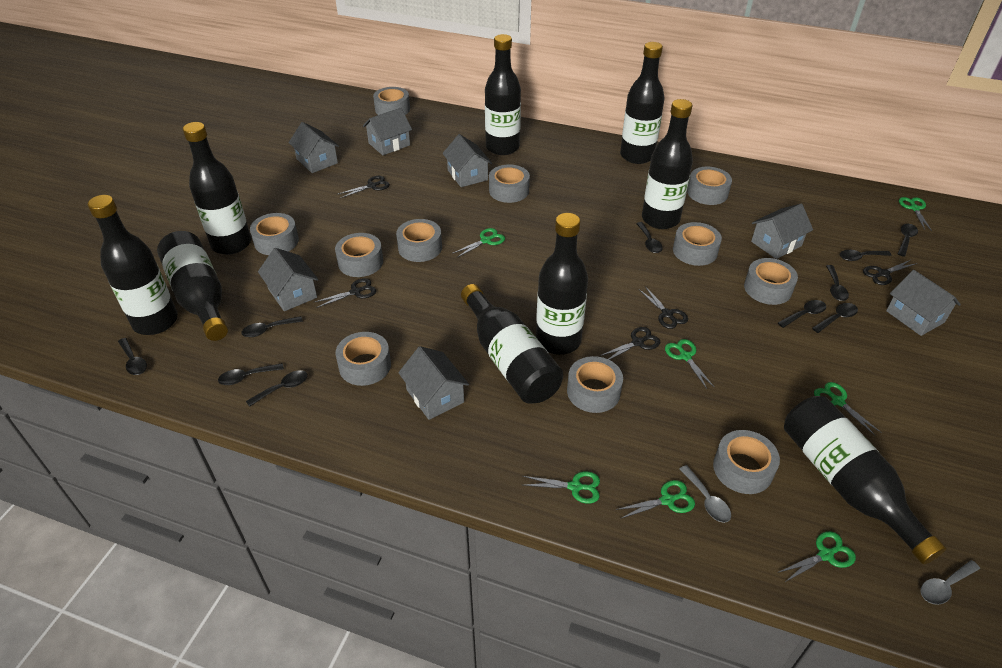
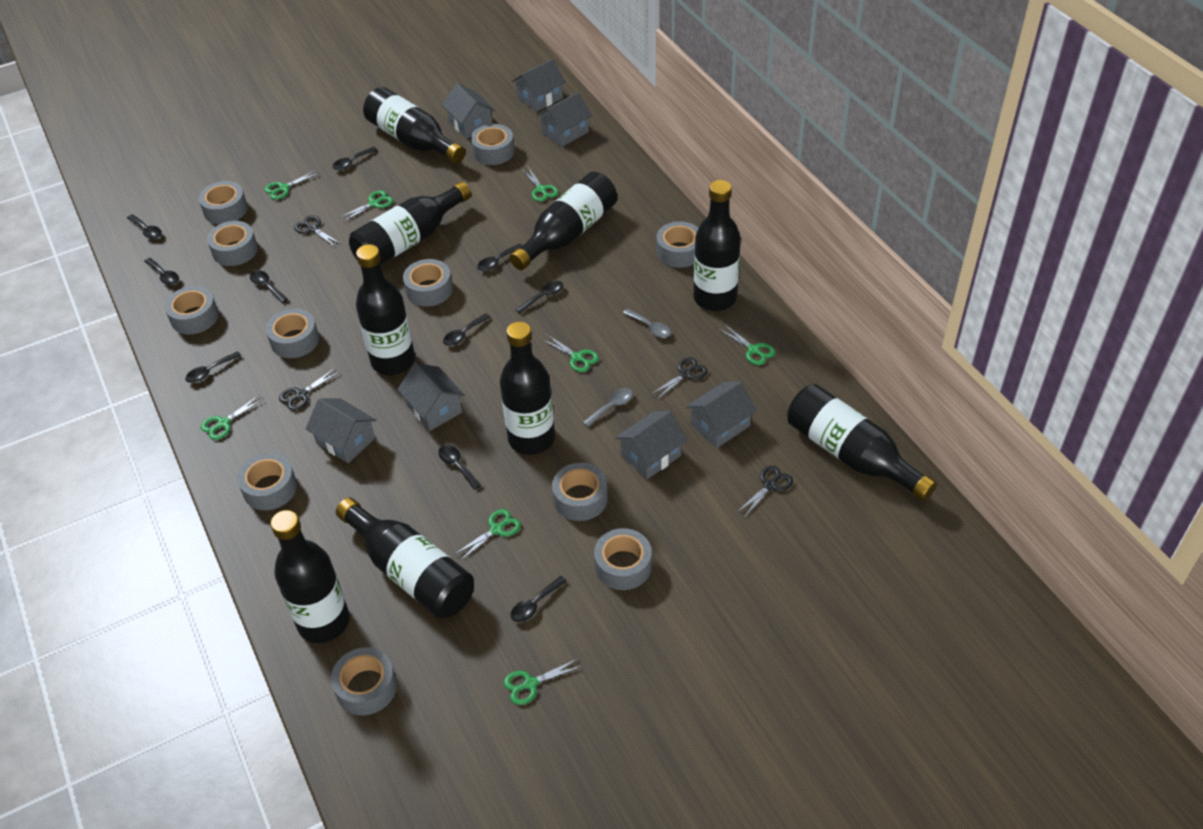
black scissors: 5 -> 4
green scissors: 7 -> 8

